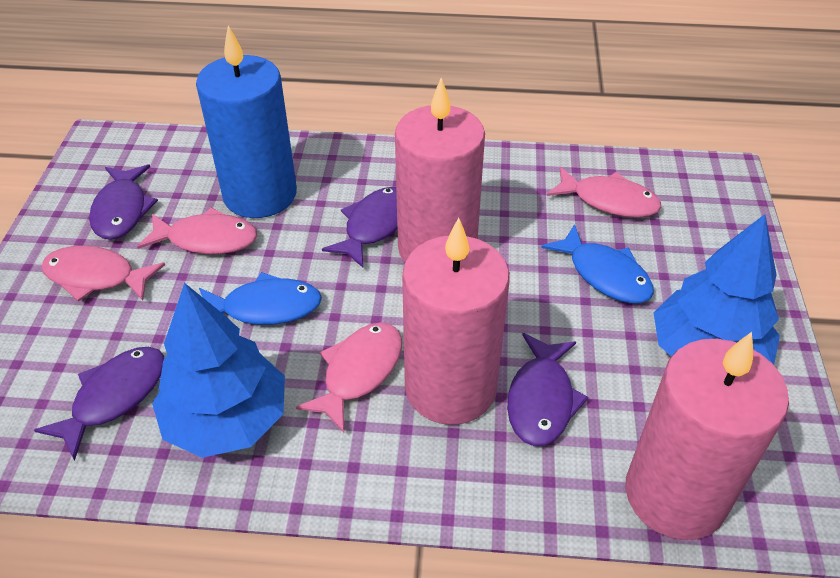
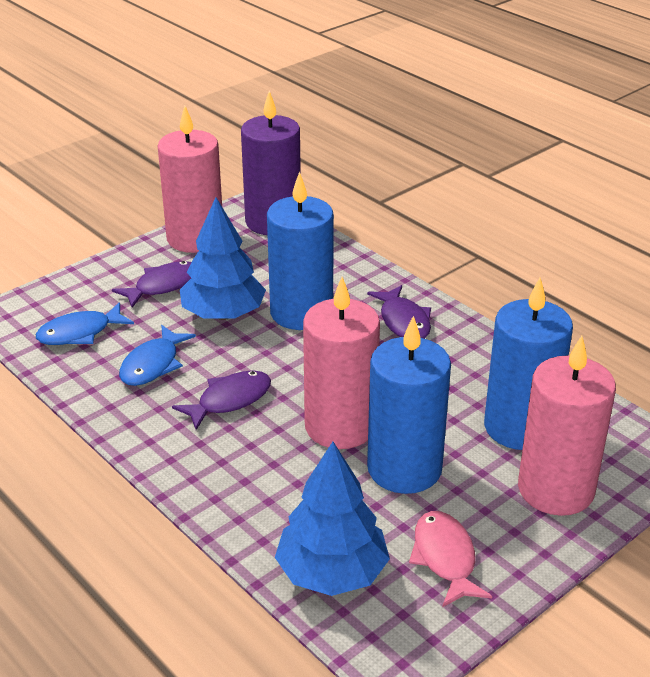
blue candle: 1 -> 3
pink fish: 4 -> 1
purple candle: 0 -> 1
purple fish: 4 -> 3

